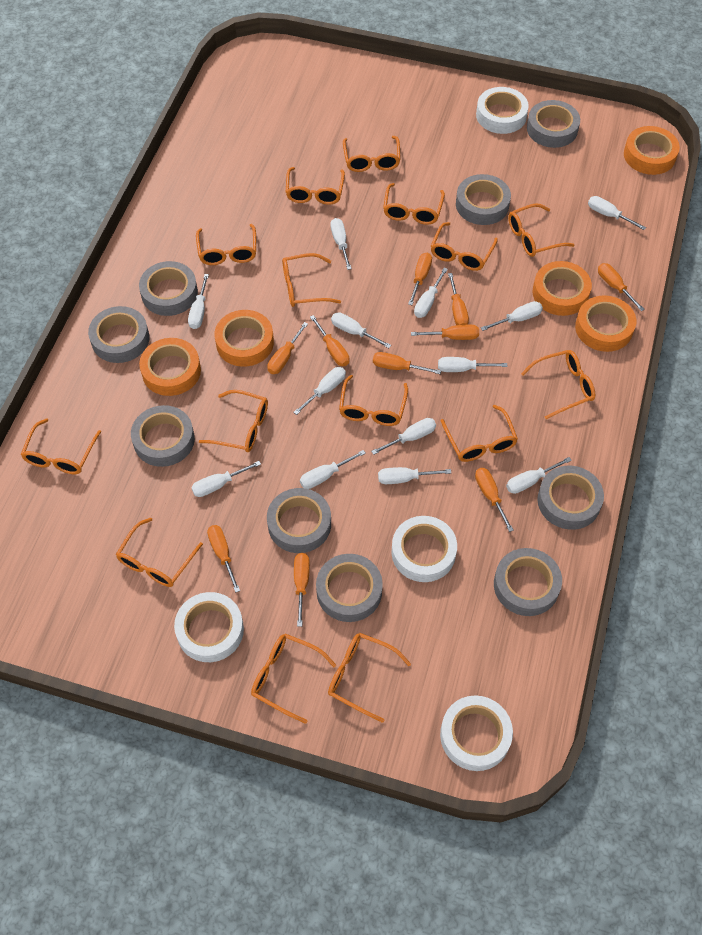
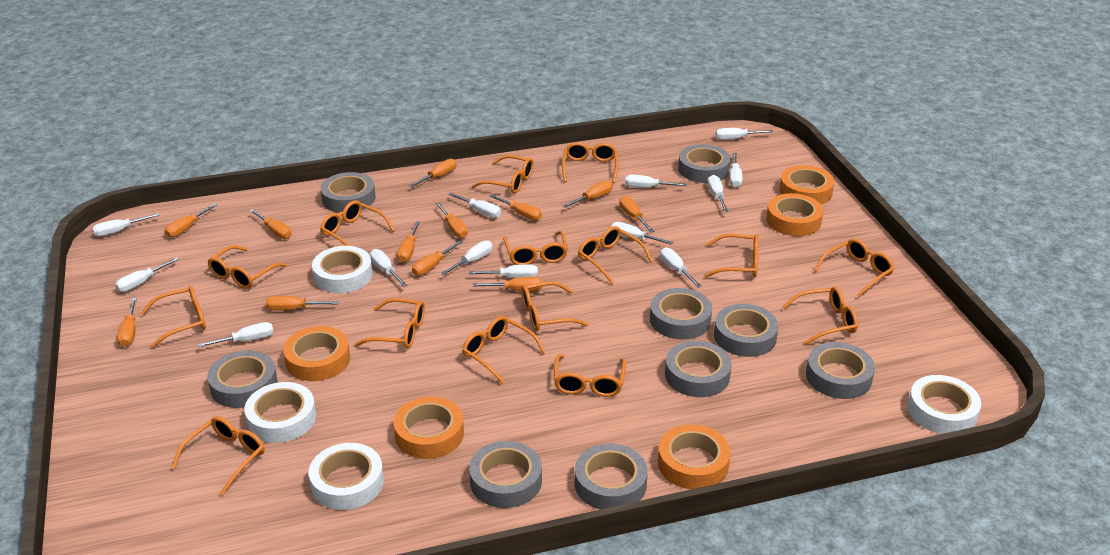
orange screwdriver: 10 -> 12

